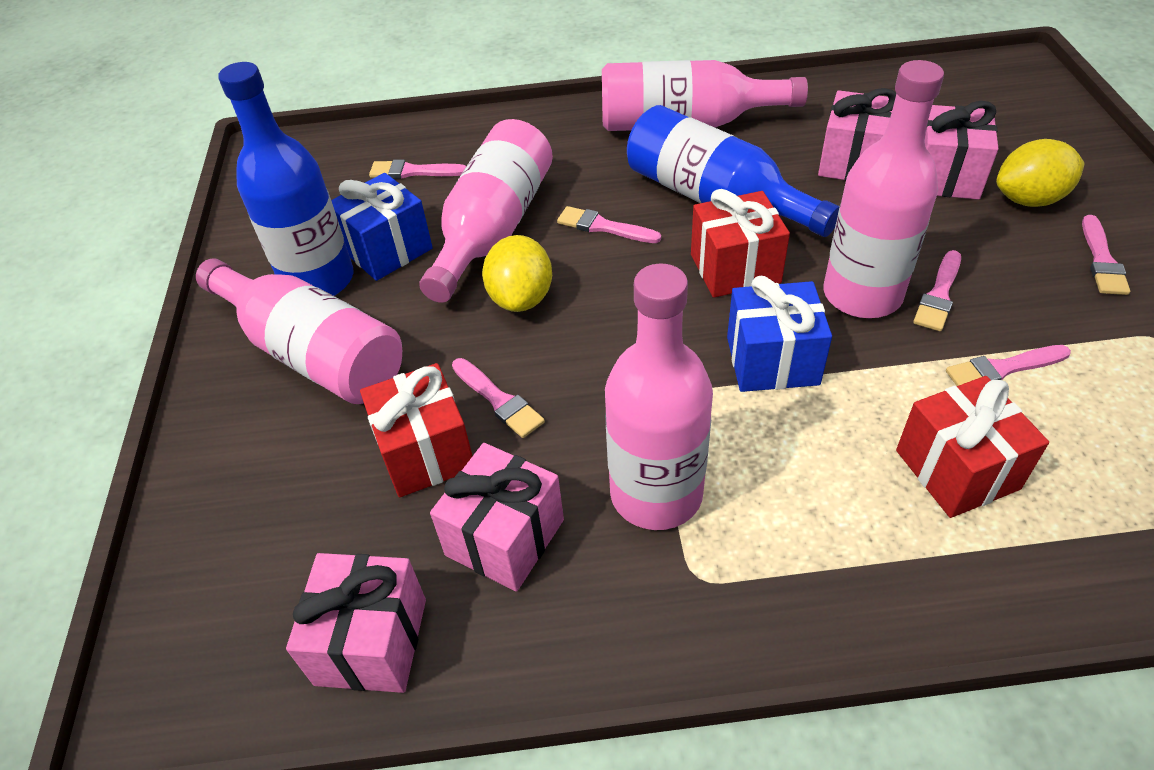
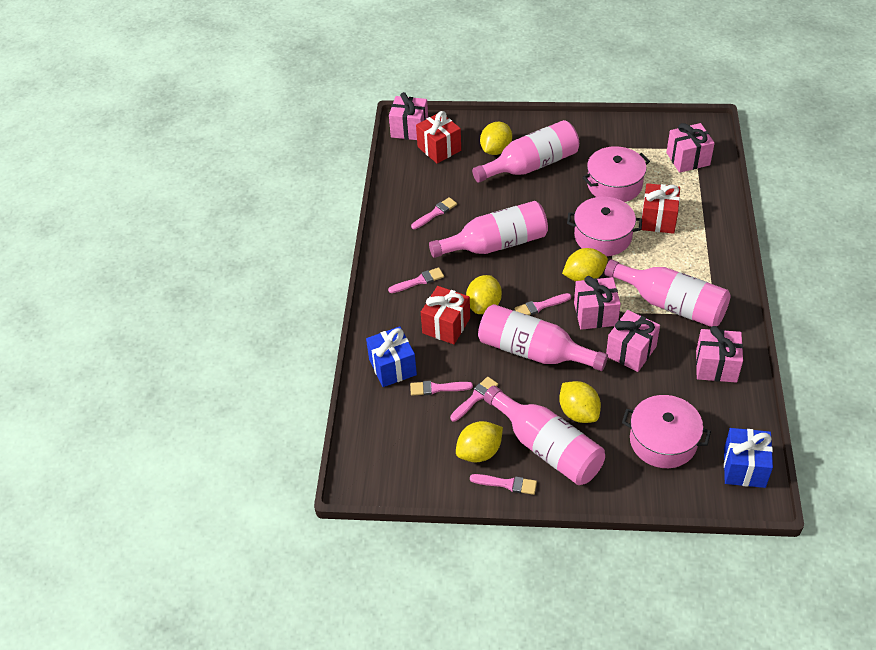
blue bottle: 2 -> 0
pink gift: 4 -> 5
pink pot: 0 -> 3
yellow lemon: 2 -> 5

